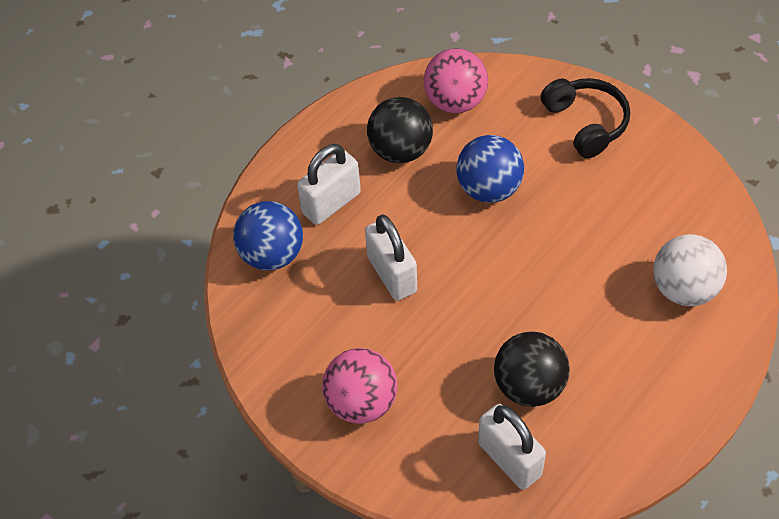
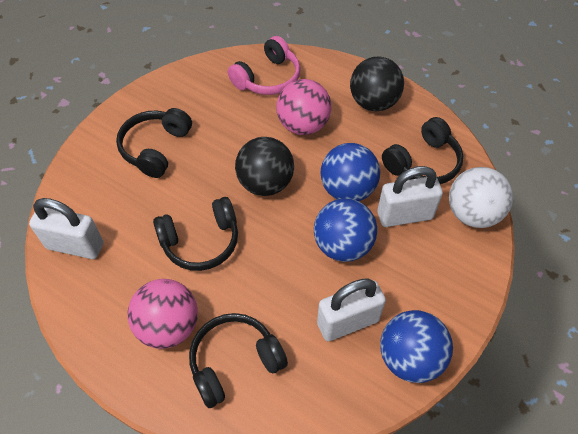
black headphones: 1 -> 4
blue ball: 2 -> 3
pink headphones: 0 -> 1

